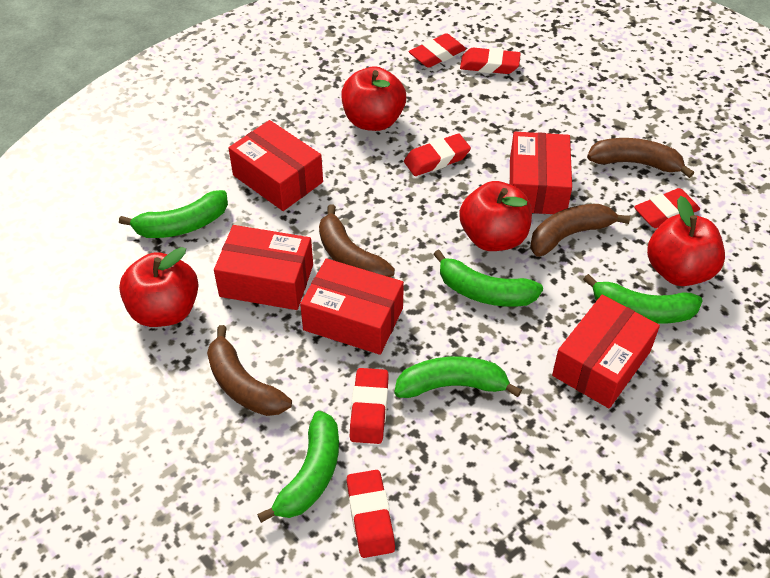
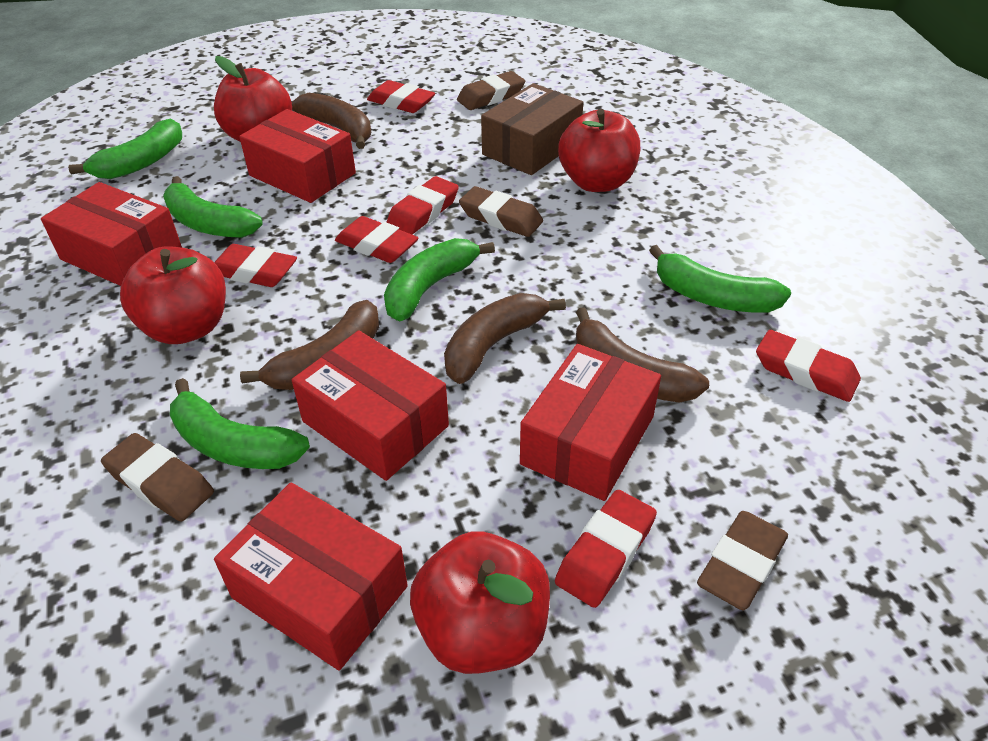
brown box: 0 -> 1
brown eraser: 0 -> 4

